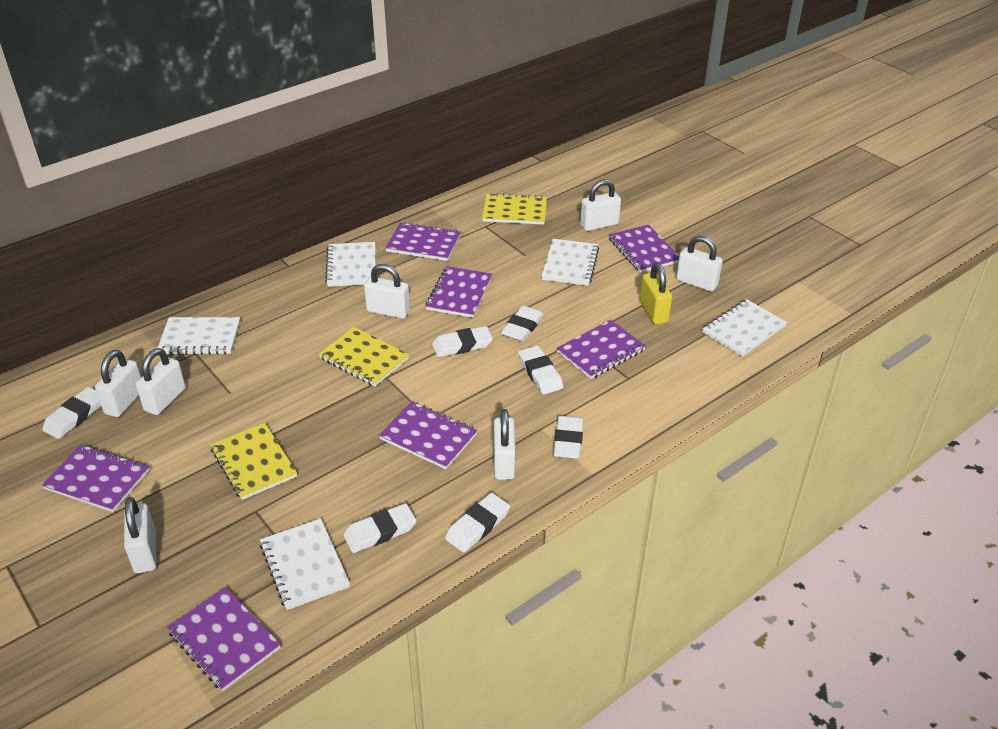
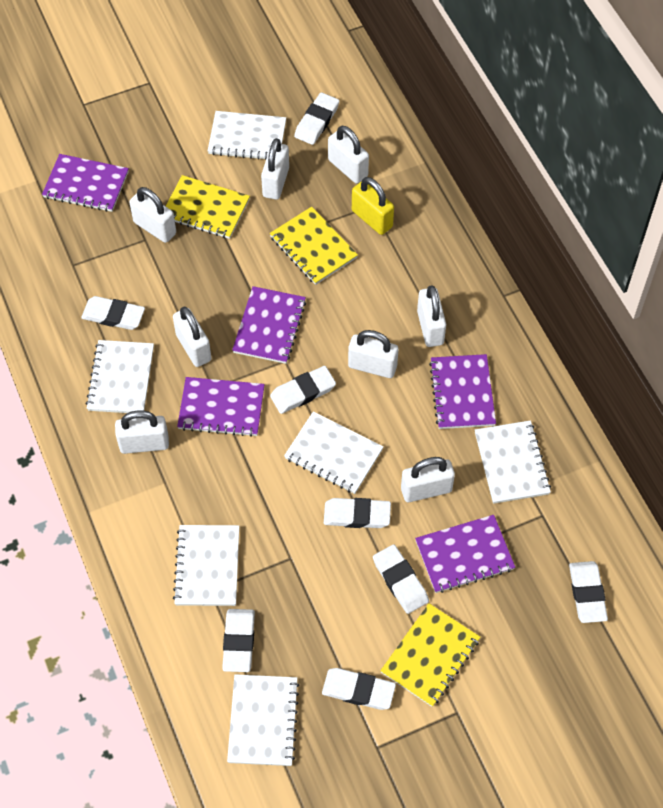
purple notebook: 7 -> 5
white eraser: 7 -> 8
white notebook: 5 -> 6
white padlock: 7 -> 8

